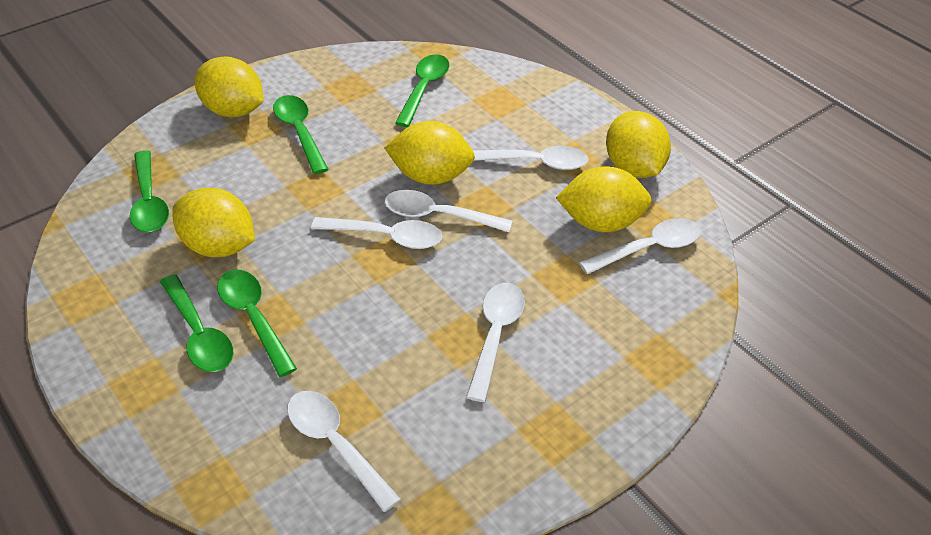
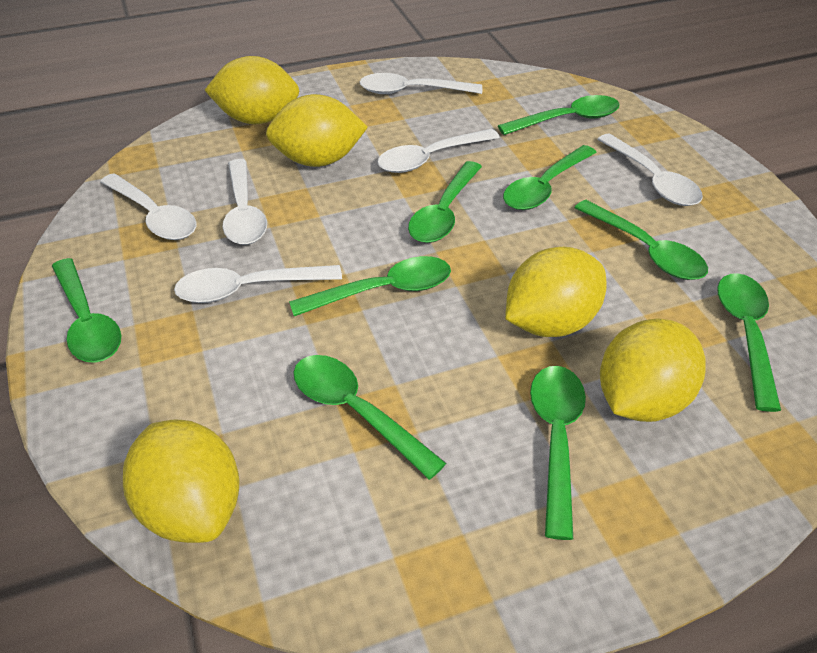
green spoon: 5 -> 9

